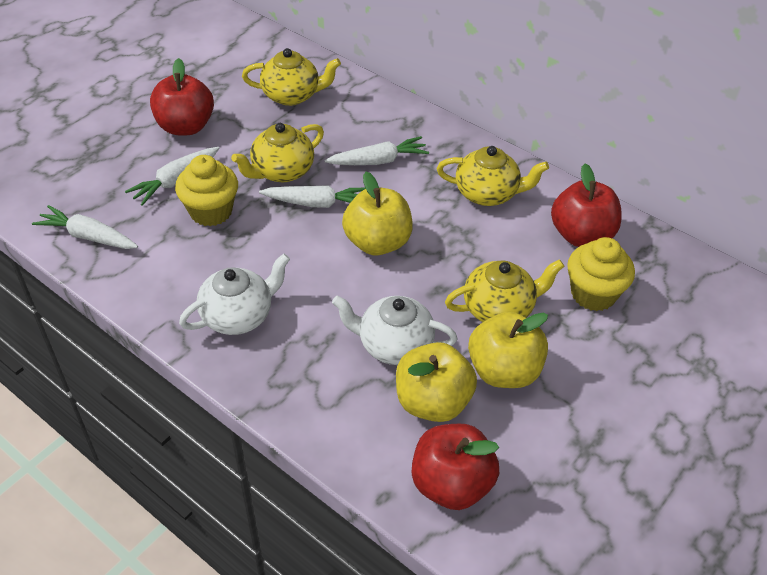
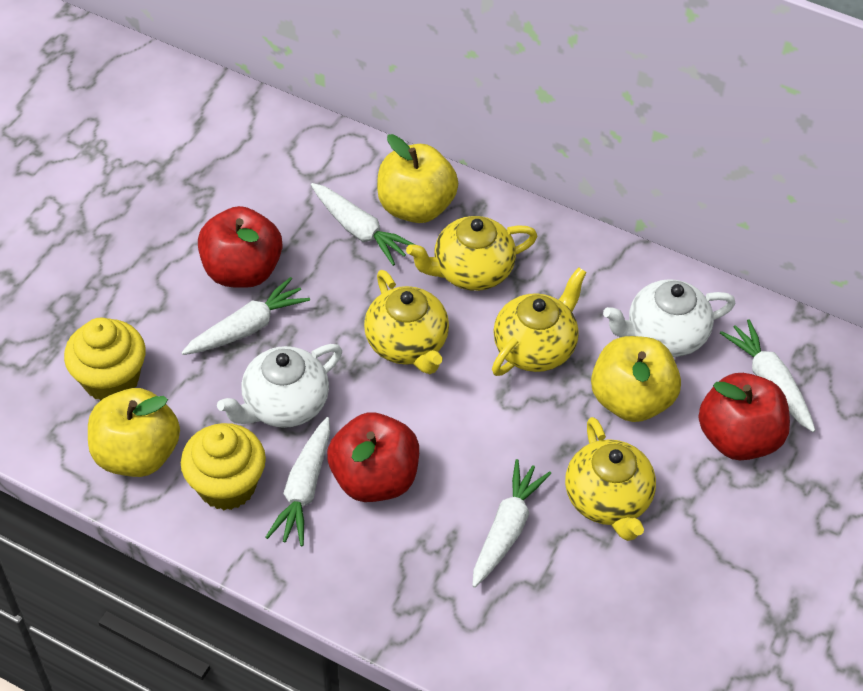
white carrot: 4 -> 5

